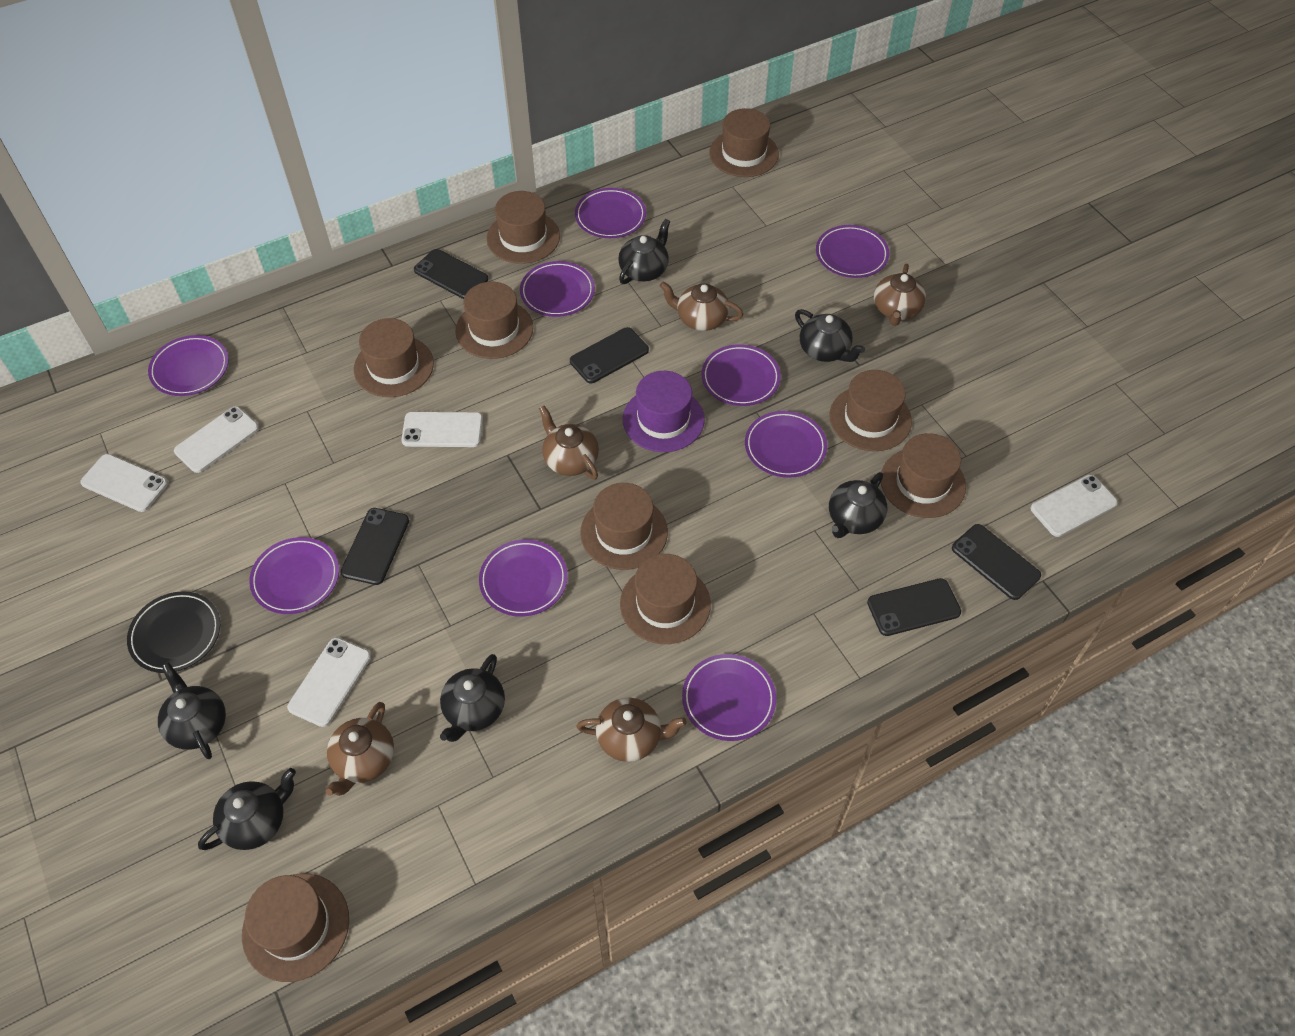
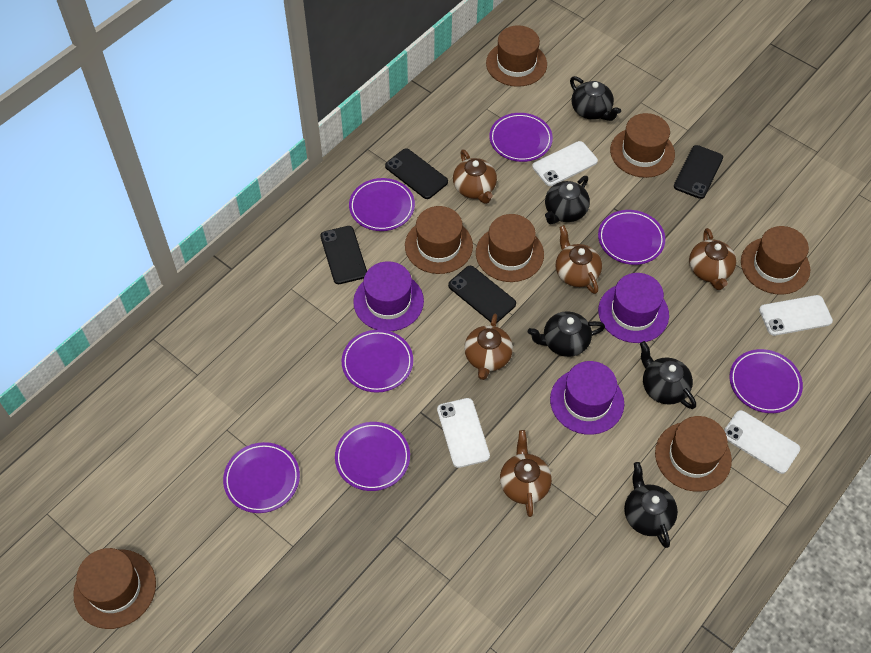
black phone: 5 -> 4
black plate: 1 -> 0
black teapot: 6 -> 5
brown hat: 9 -> 7
purple hat: 1 -> 3
purple plate: 9 -> 7
white phone: 5 -> 4

